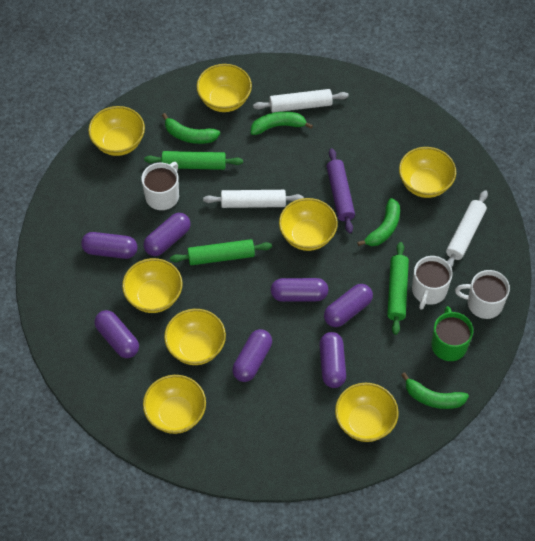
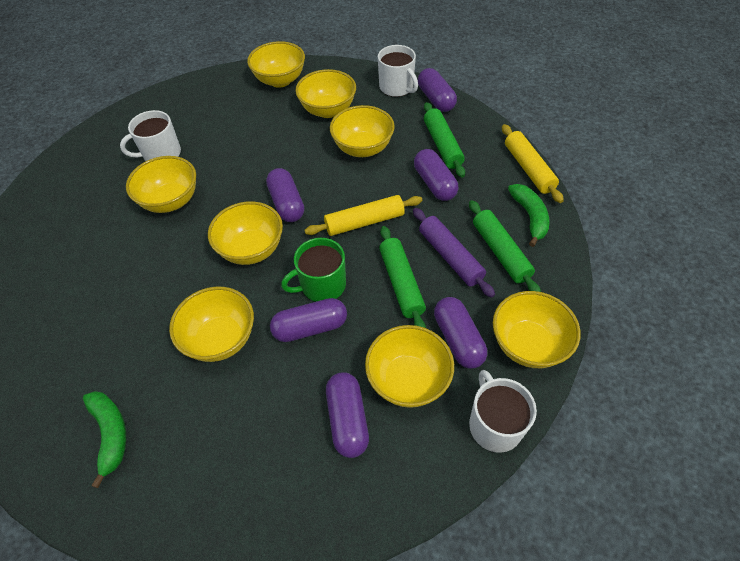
green banana: 4 -> 2
purple capsule: 7 -> 6
white rolling pin: 3 -> 0
yellow rolling pin: 0 -> 2

